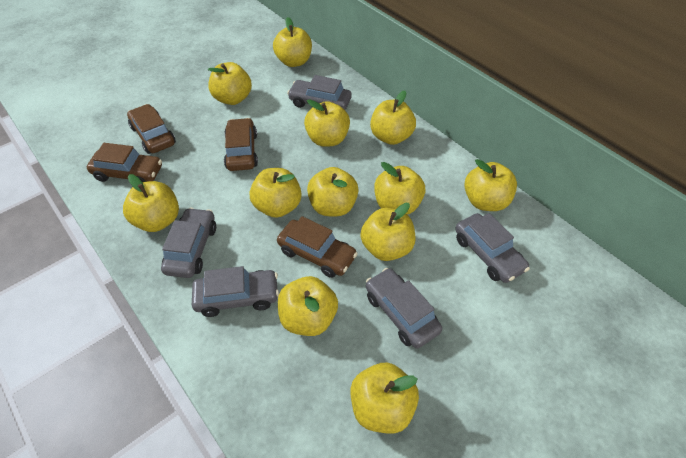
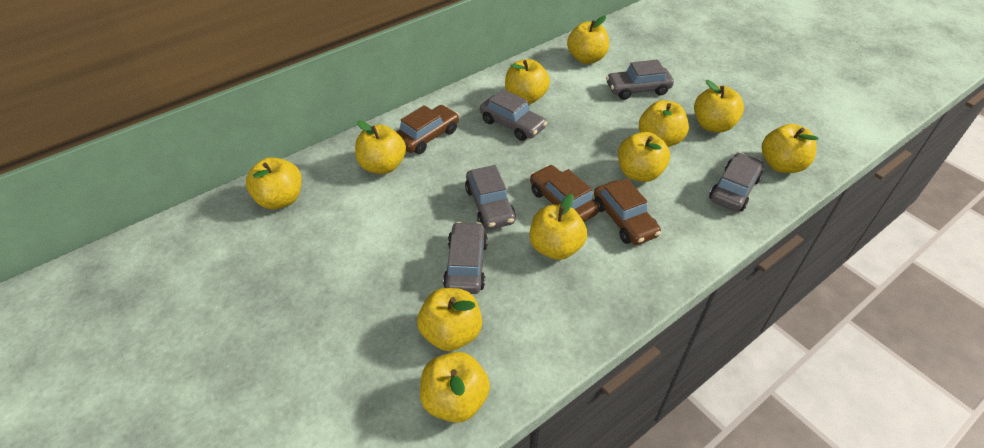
brown car: 4 -> 3
yellow apple: 12 -> 11

